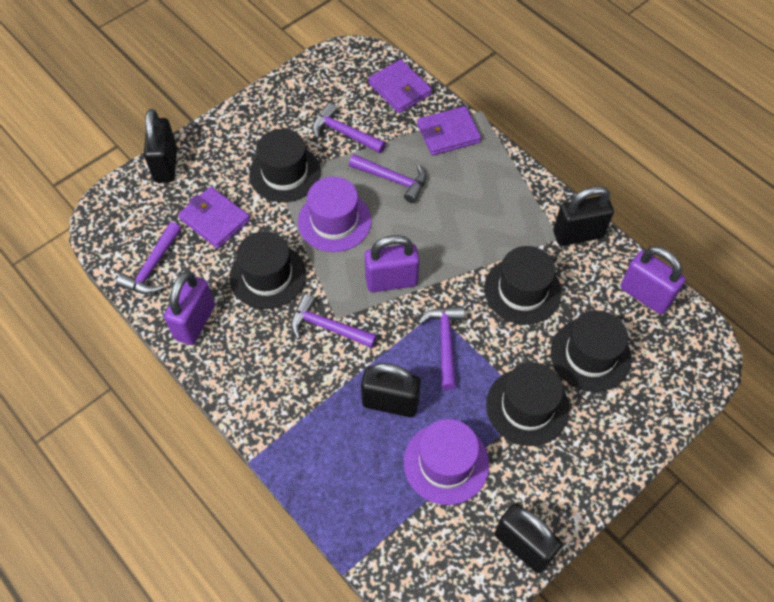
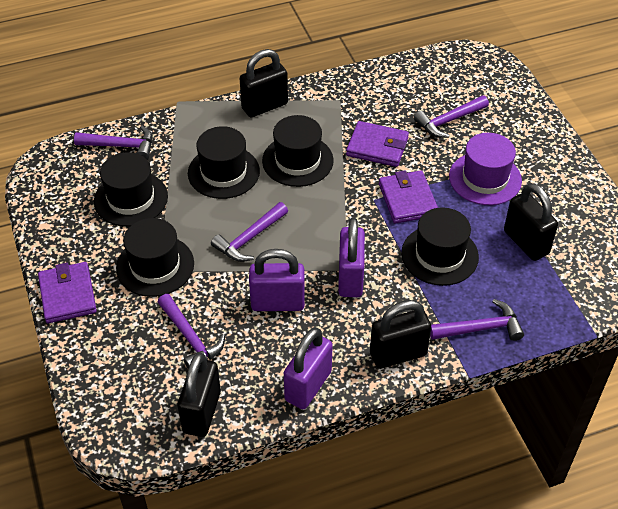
purple hat: 2 -> 1

